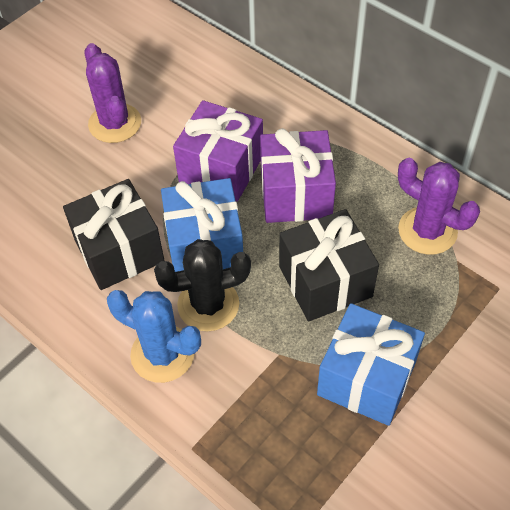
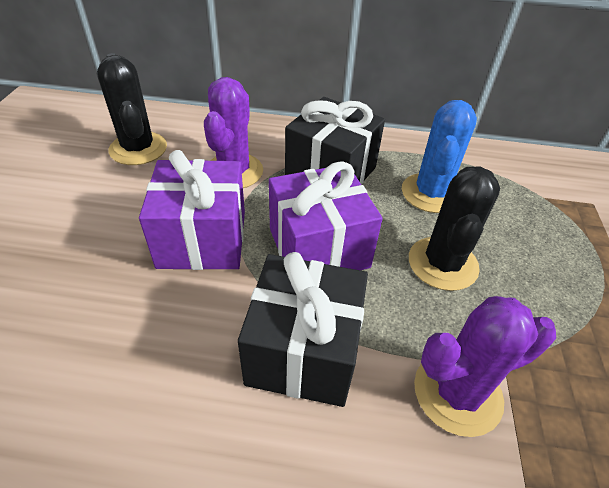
black cactus: 1 -> 2
blue gift: 2 -> 0

